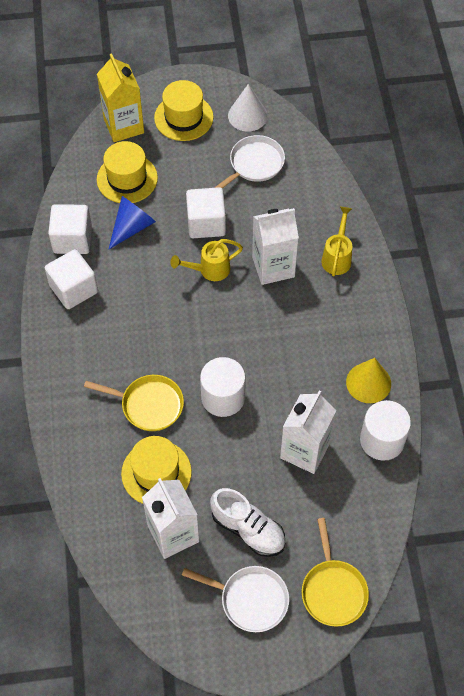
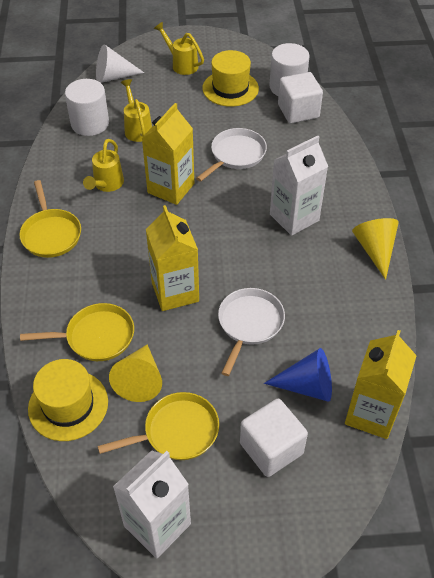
white carton: 3 -> 2
white cube: 3 -> 2
white shoe: 1 -> 0
yellow carton: 1 -> 3
yellow cone: 1 -> 2
yellow hat: 3 -> 2
yellow pan: 2 -> 3
yellow watering can: 2 -> 3

